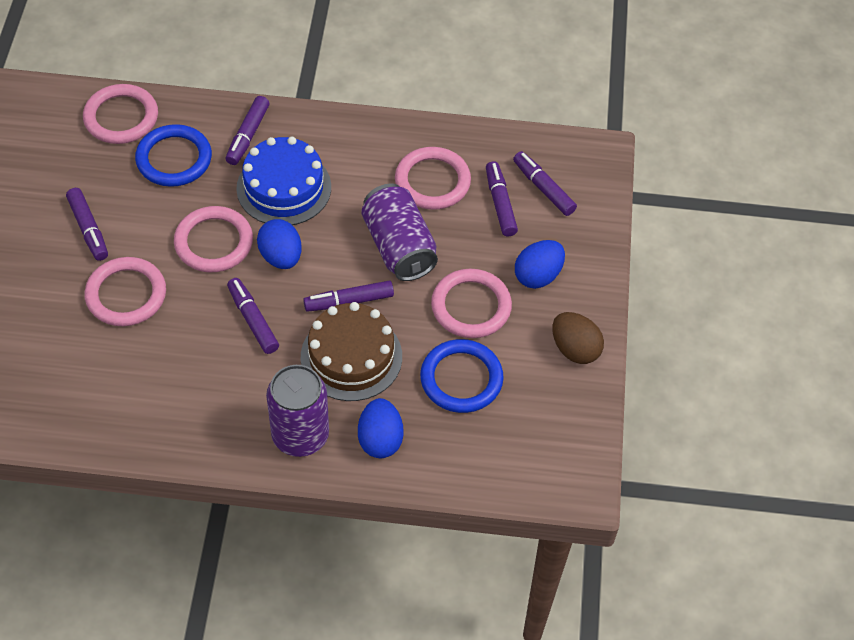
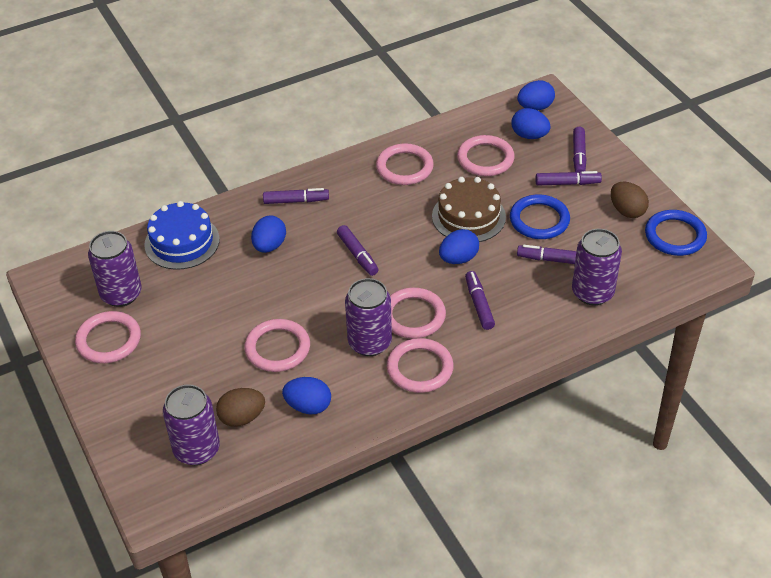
blue egg: 3 -> 5
brown egg: 1 -> 2
pink ring: 5 -> 6
purple can: 2 -> 4

